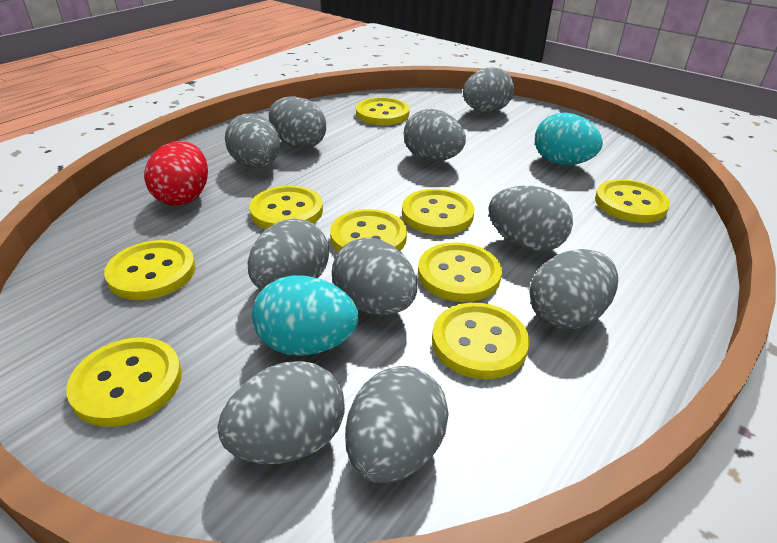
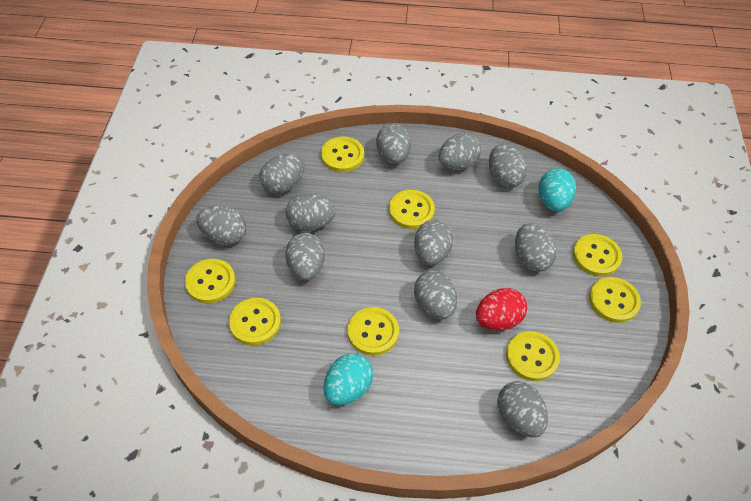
grey egg: 10 -> 11
yellow button: 9 -> 8

